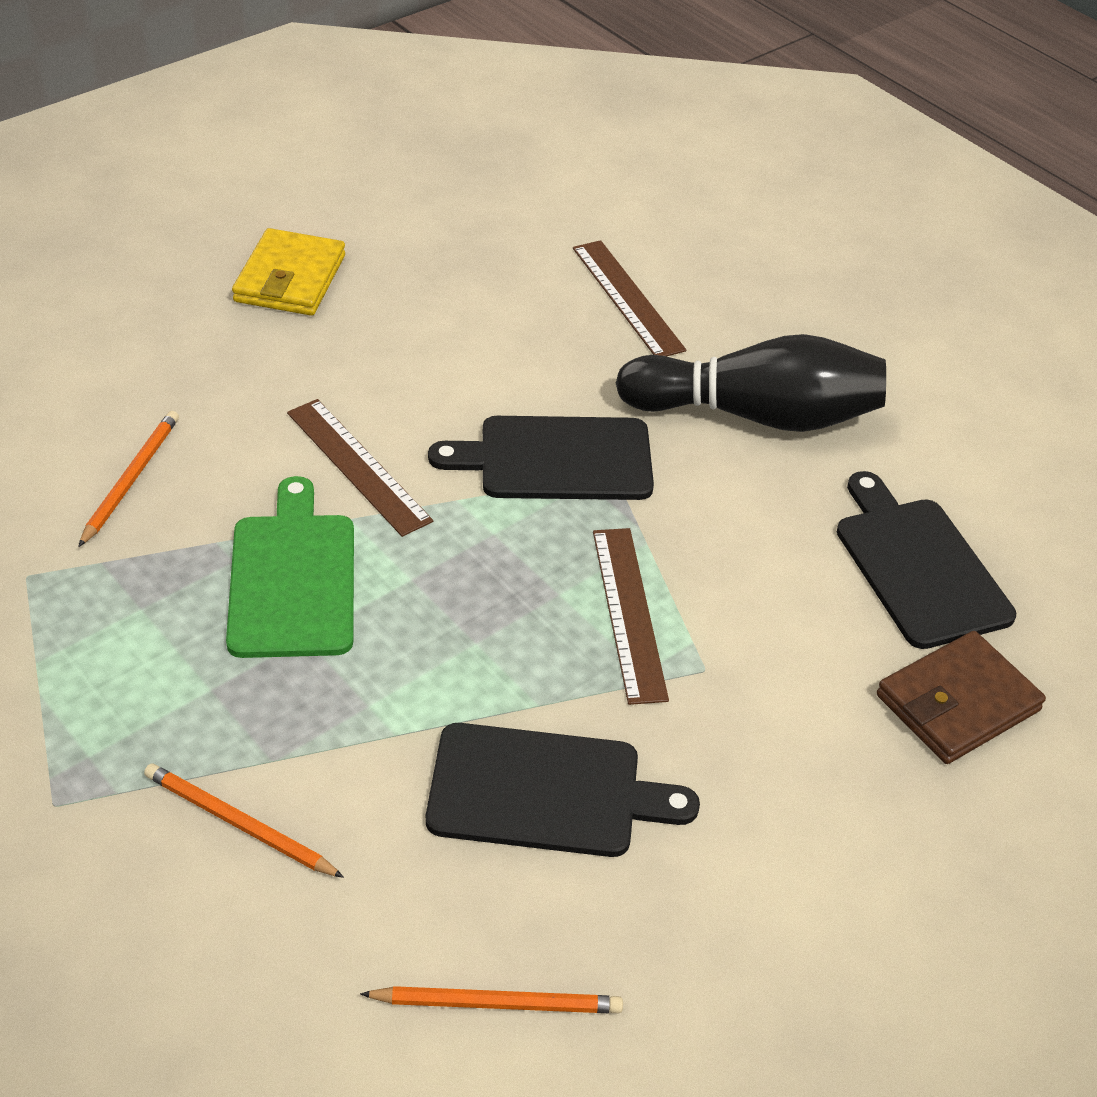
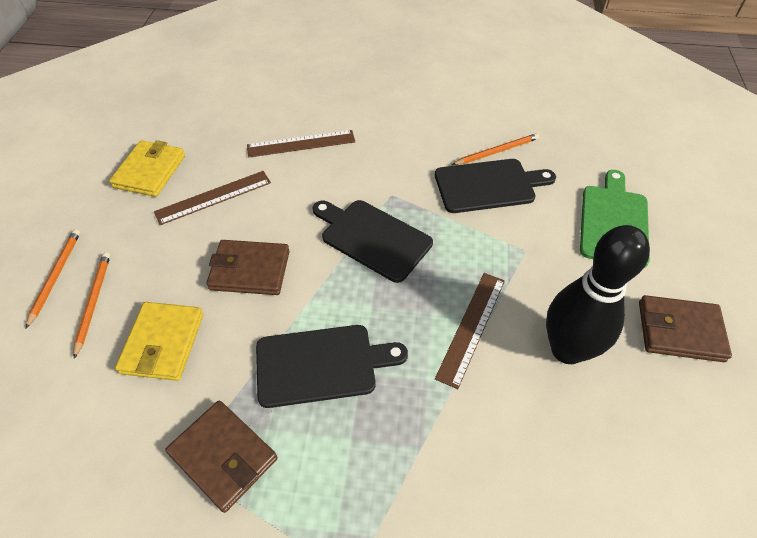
brown wallet: 1 -> 3
yellow wallet: 1 -> 2

